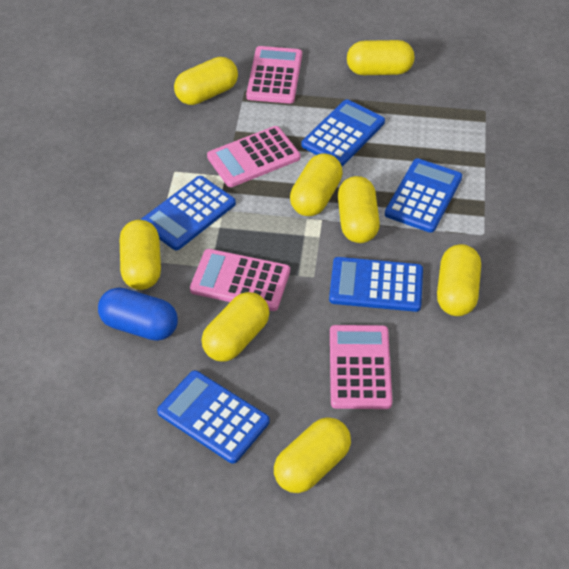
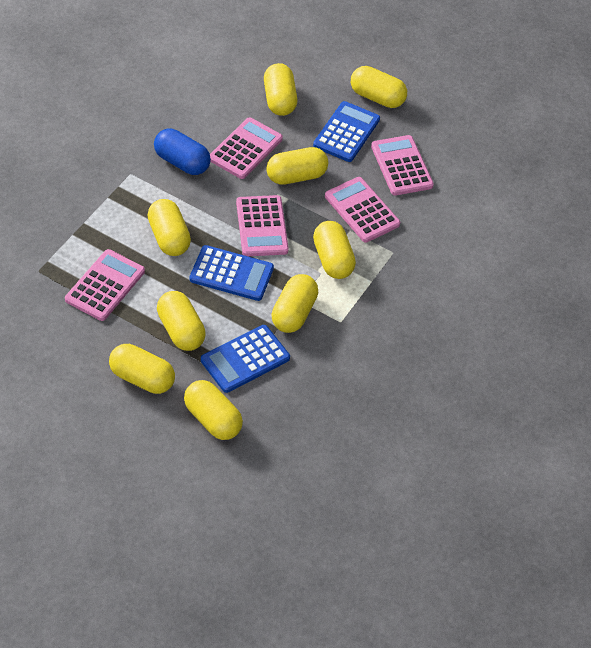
blue calculator: 5 -> 3
pink calculator: 4 -> 5
yellow capsule: 8 -> 9

